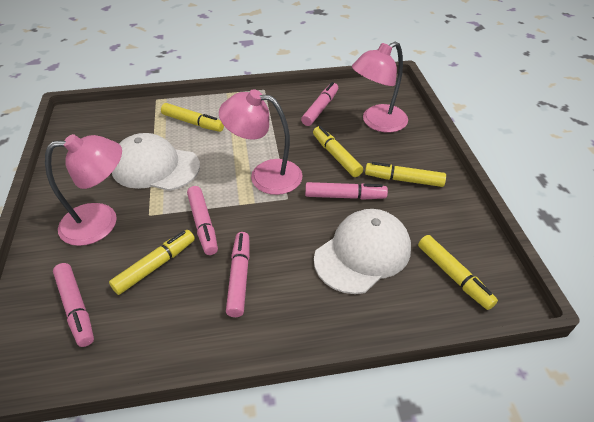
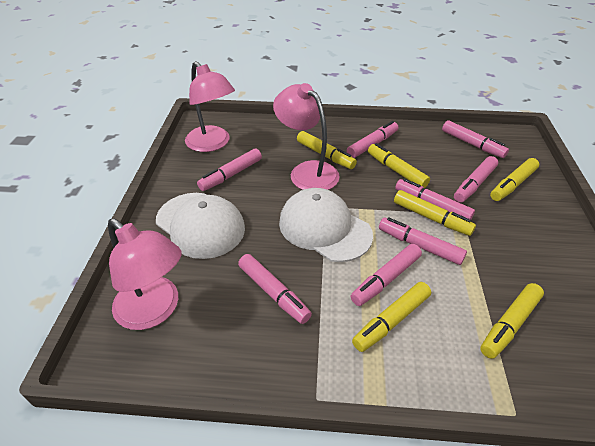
pink marker: 5 -> 8
yellow marker: 5 -> 6

